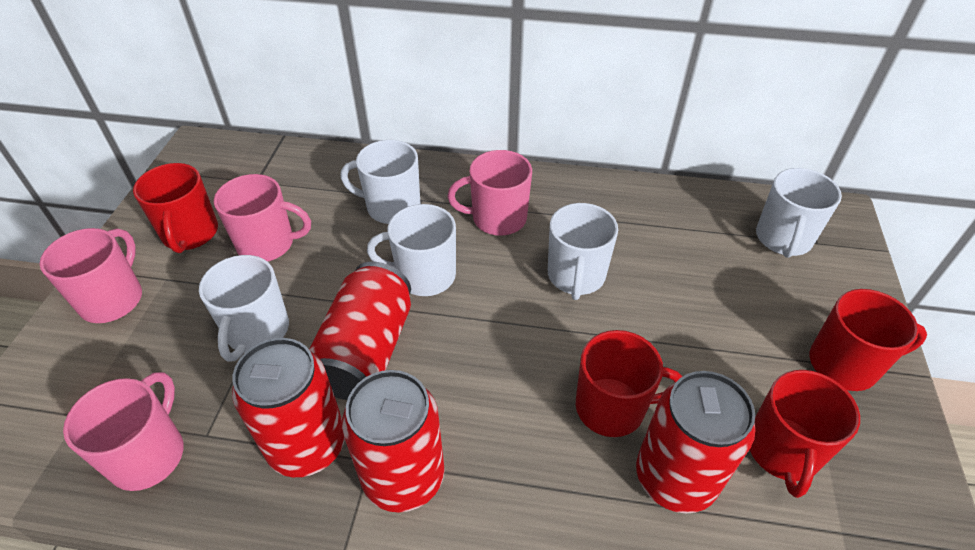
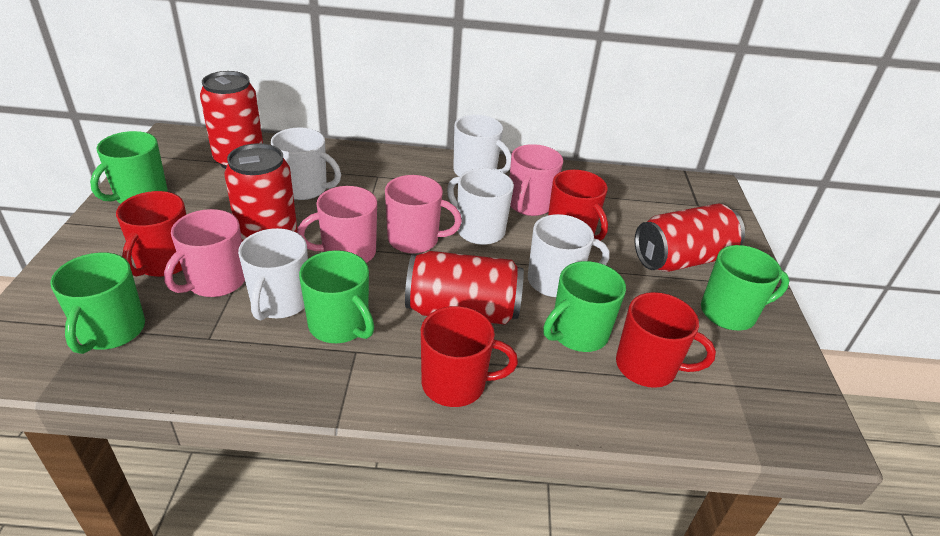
green mug: 0 -> 5

